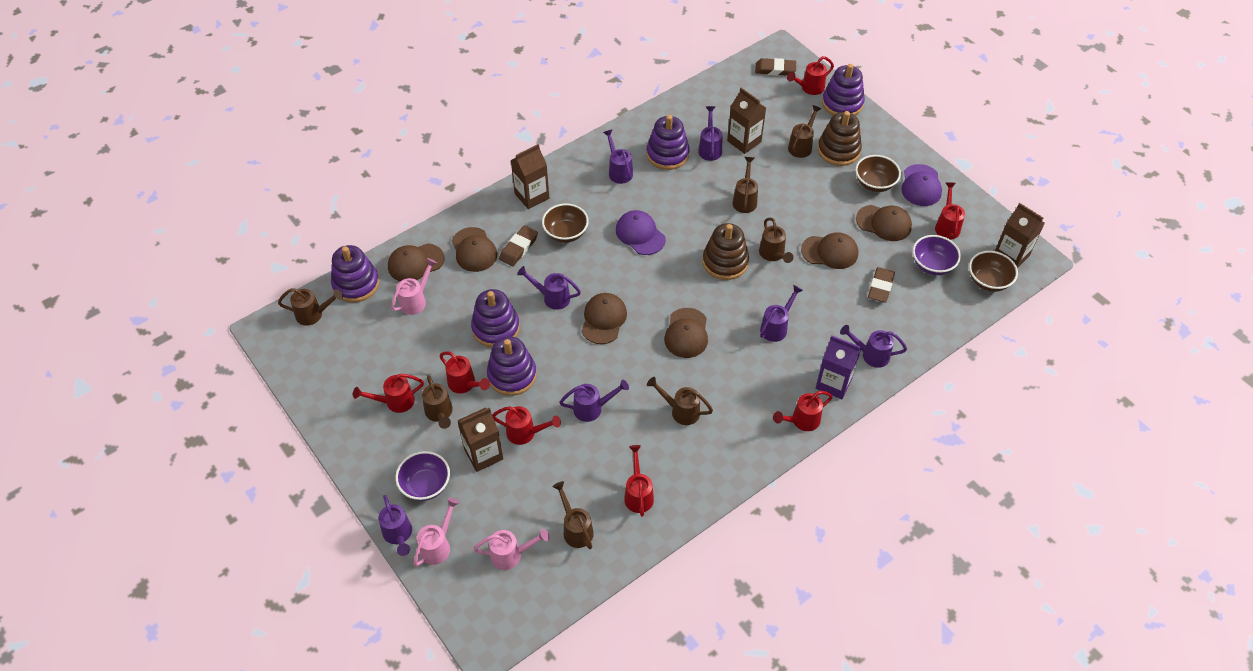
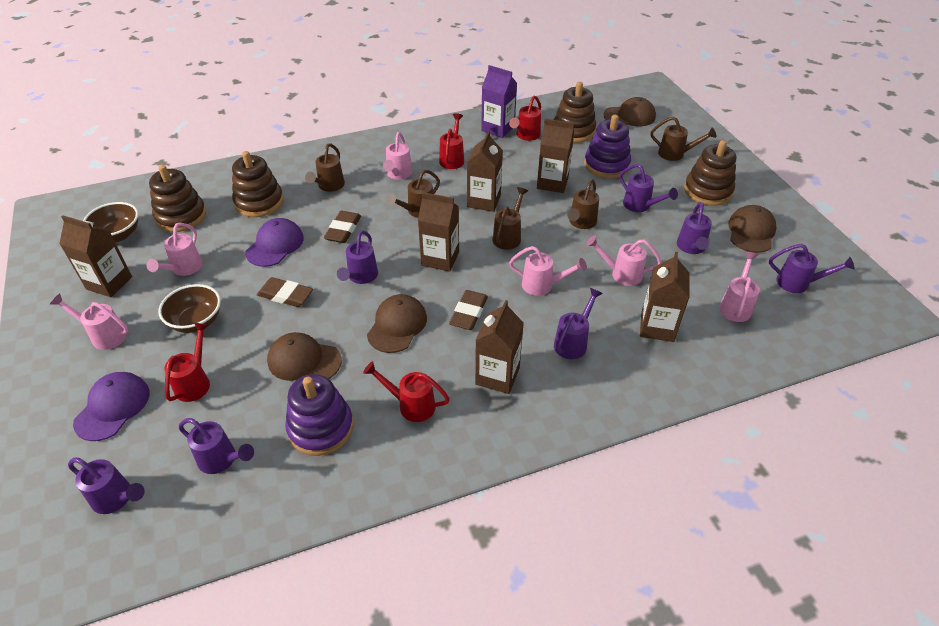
brown bowl: 3 -> 2
brown cap: 6 -> 4
brown carton: 4 -> 6
brown stacking toy: 2 -> 4
brown watering can: 7 -> 5
pink watering can: 3 -> 6
purple bowl: 2 -> 0
purple stacking toy: 5 -> 2
red watering can: 7 -> 4

